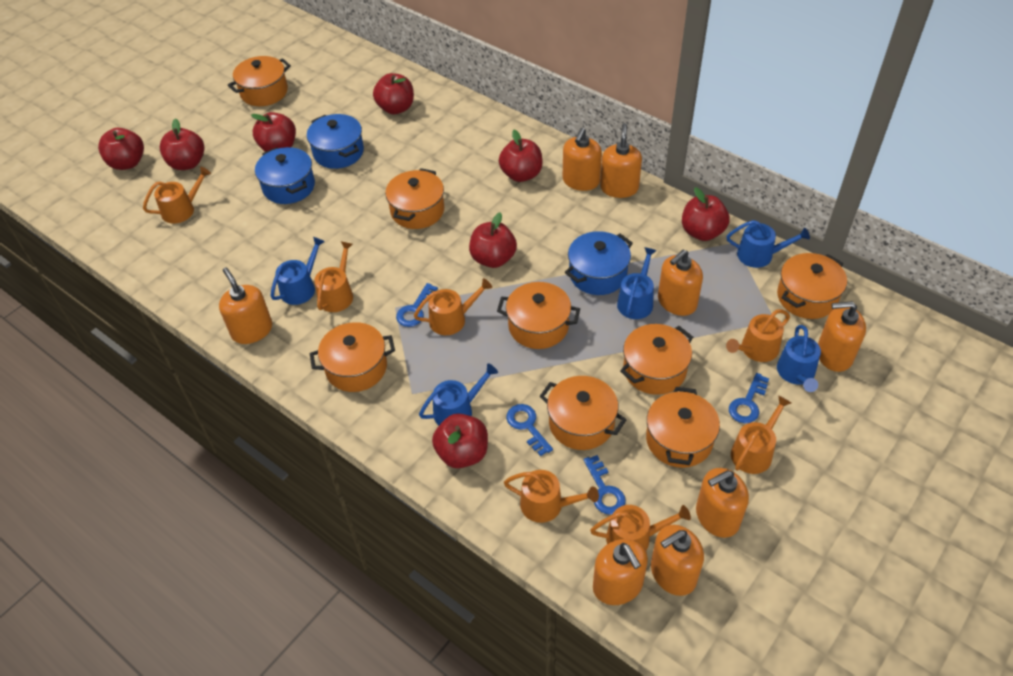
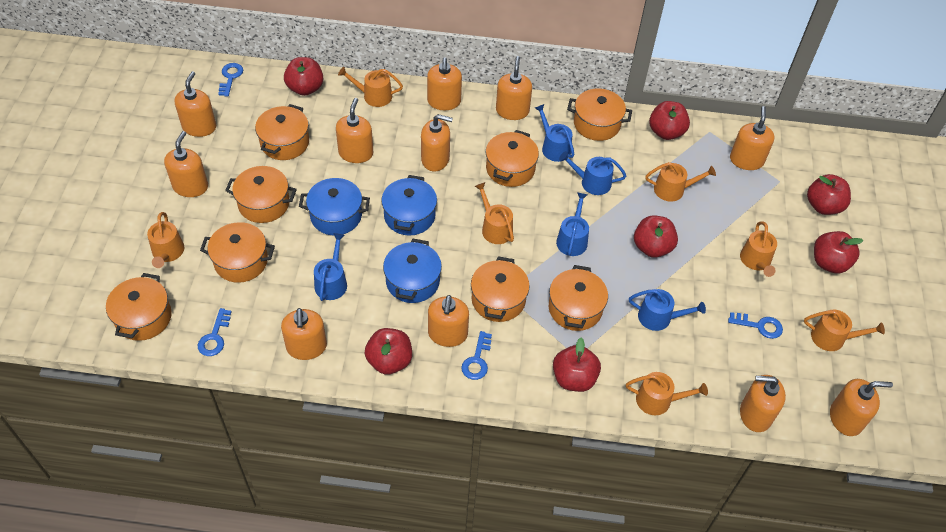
orange soap dispenser: 8 -> 11
red apple: 8 -> 7

